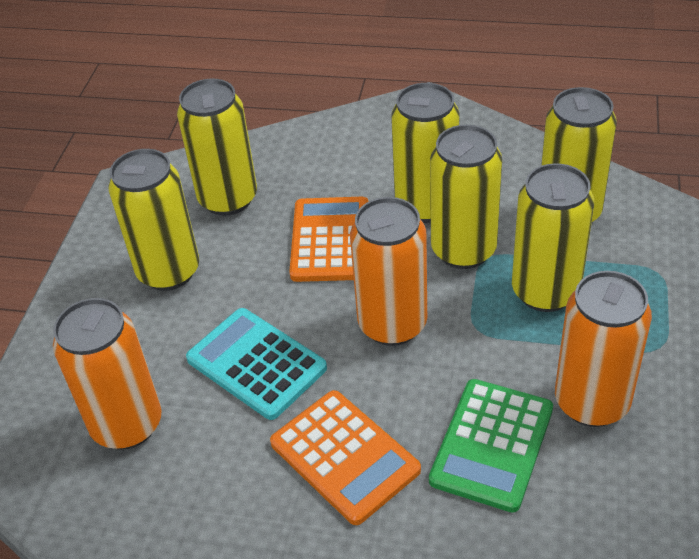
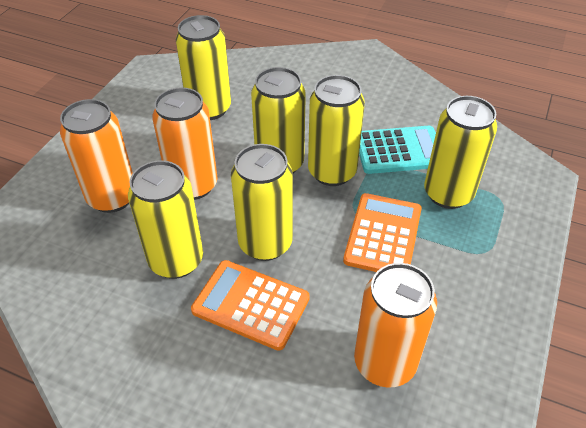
green calculator: 1 -> 0

